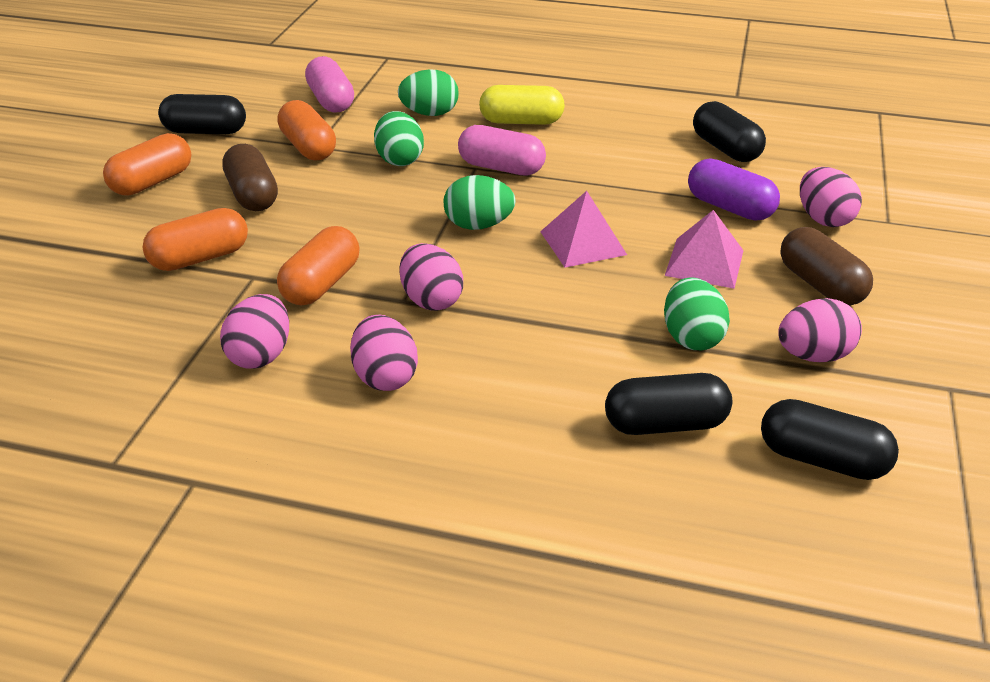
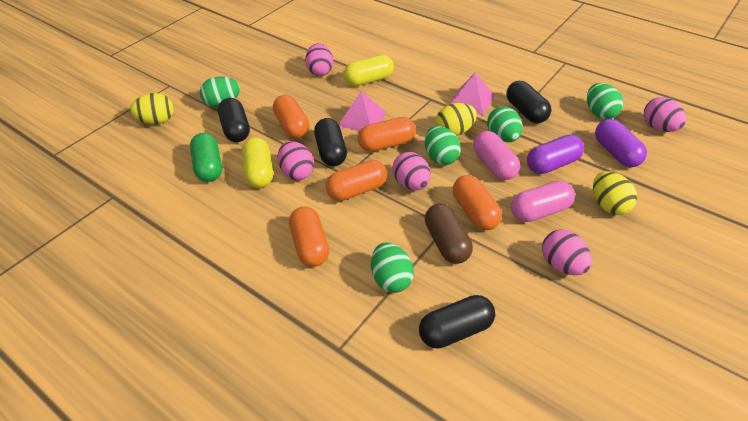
brown capsule: 2 -> 1
green capsule: 0 -> 1
green egg: 4 -> 5
orange capsule: 4 -> 5
purple capsule: 1 -> 2
yellow capsule: 1 -> 2
yellow egg: 0 -> 3

